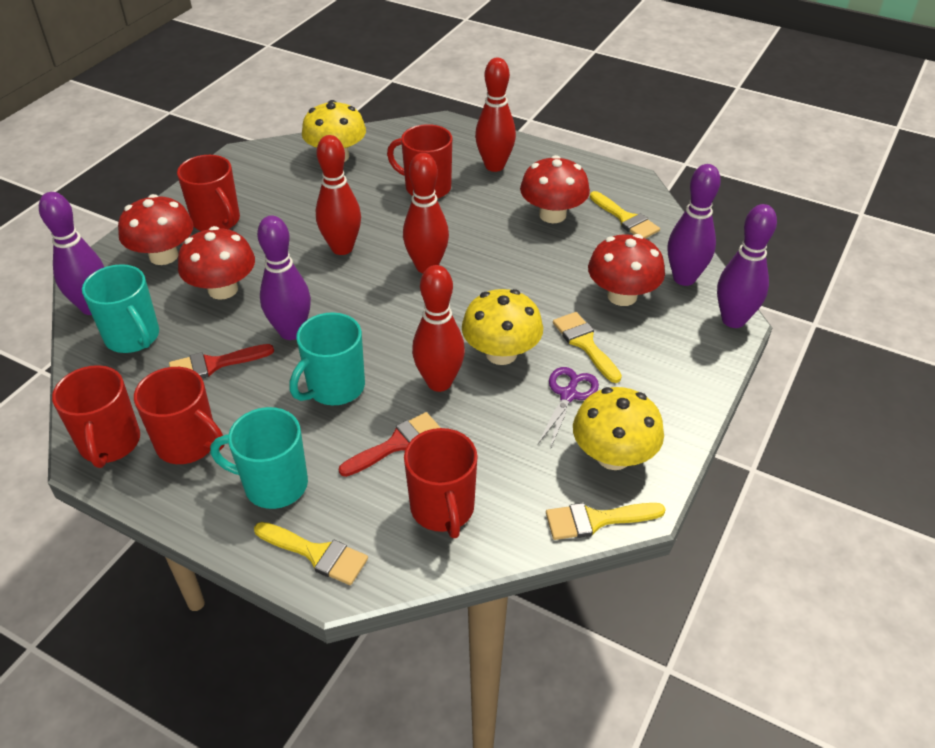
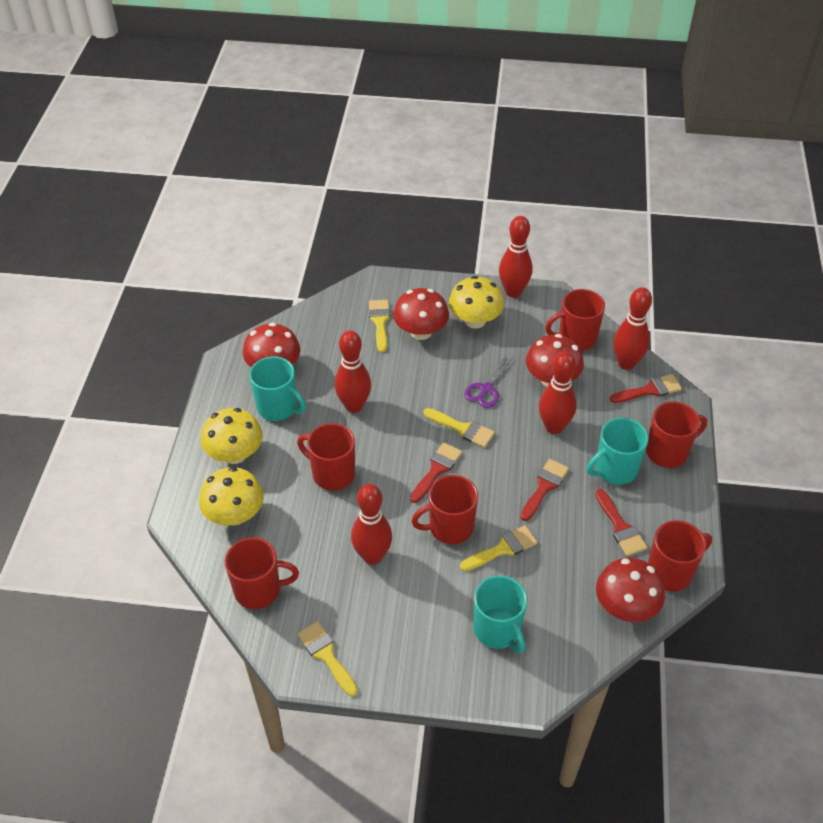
purple bowling pin: 4 -> 0
red bowling pin: 4 -> 5
red brush: 2 -> 4
red mug: 5 -> 6

